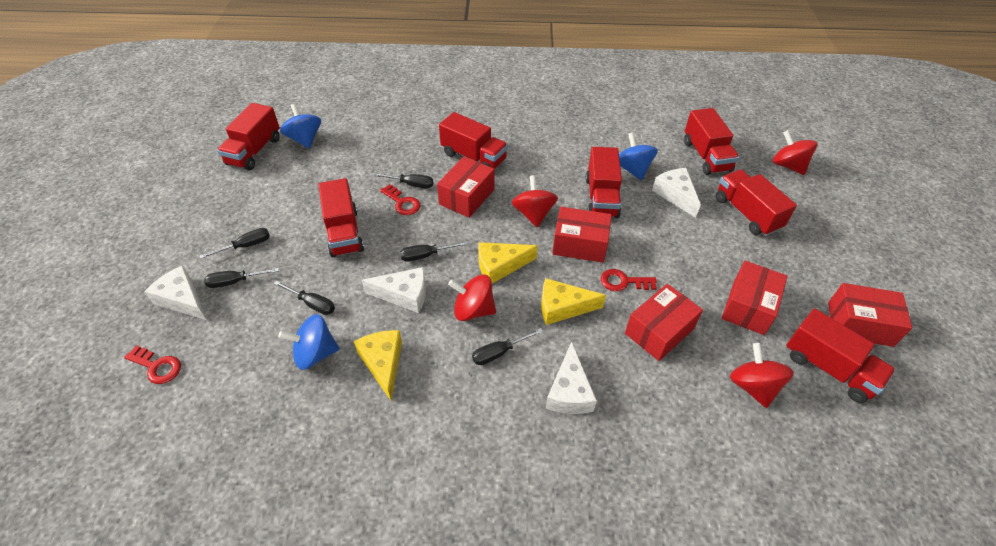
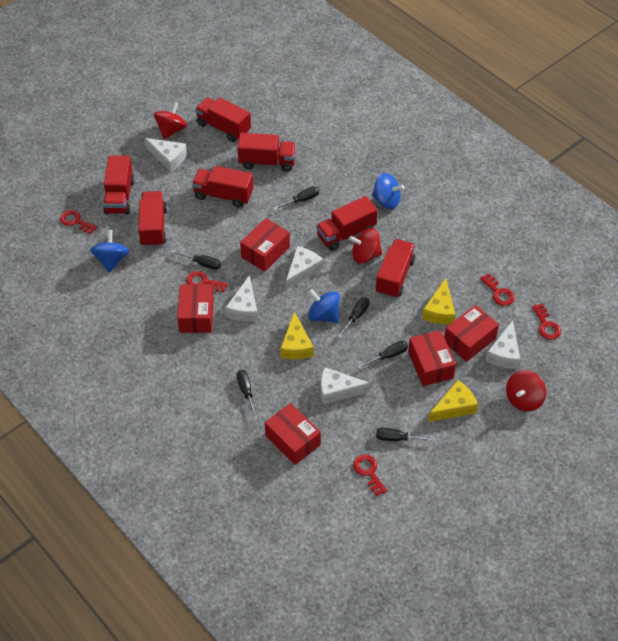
red key: 3 -> 5
red spinning top: 4 -> 3
white cheese: 4 -> 5

